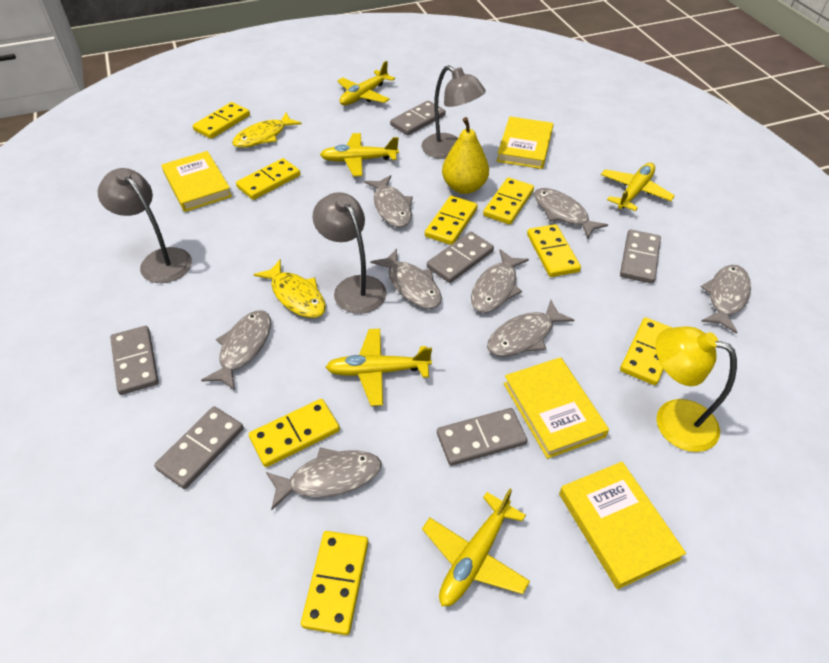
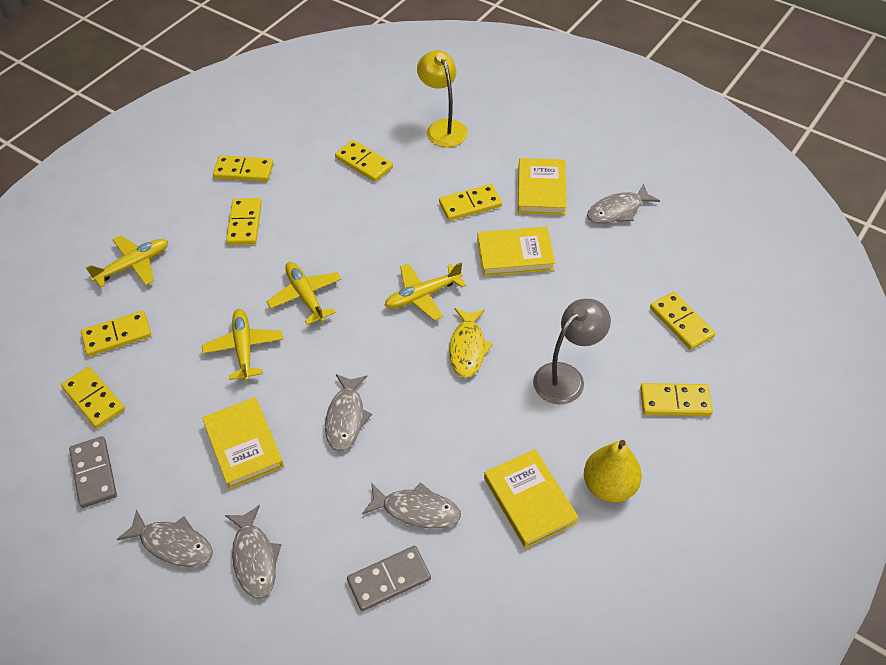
grey domino: 6 -> 2
grey fish: 8 -> 5
grey lamp: 3 -> 1
yellow fish: 2 -> 1
yellow plane: 5 -> 4

